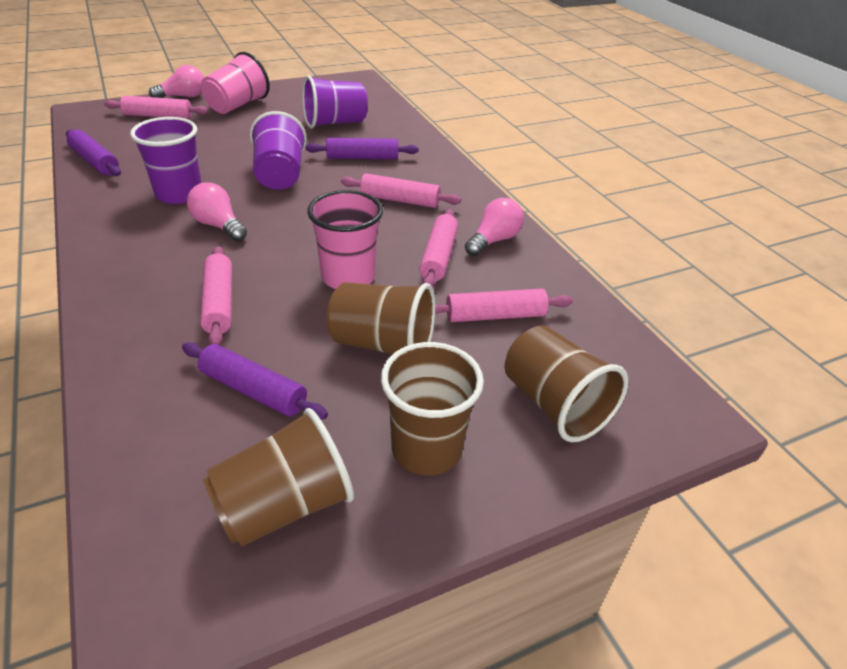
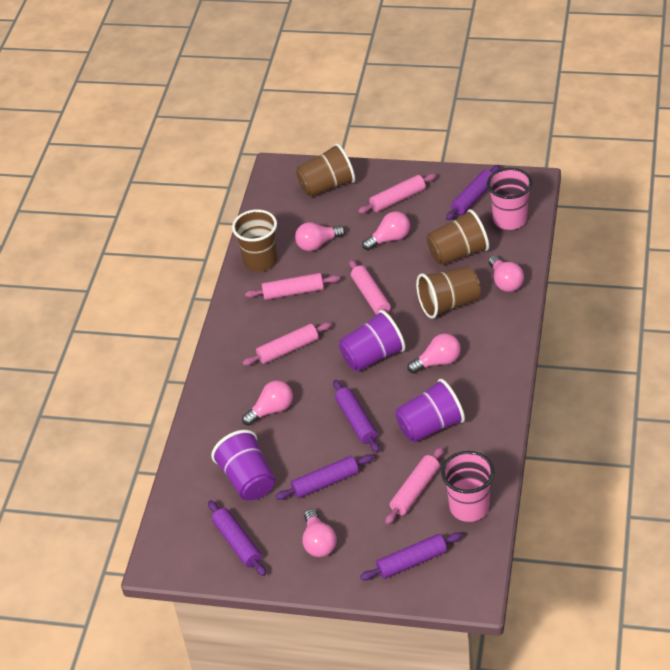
pink light bulb: 3 -> 6
purple rolling pin: 3 -> 5

